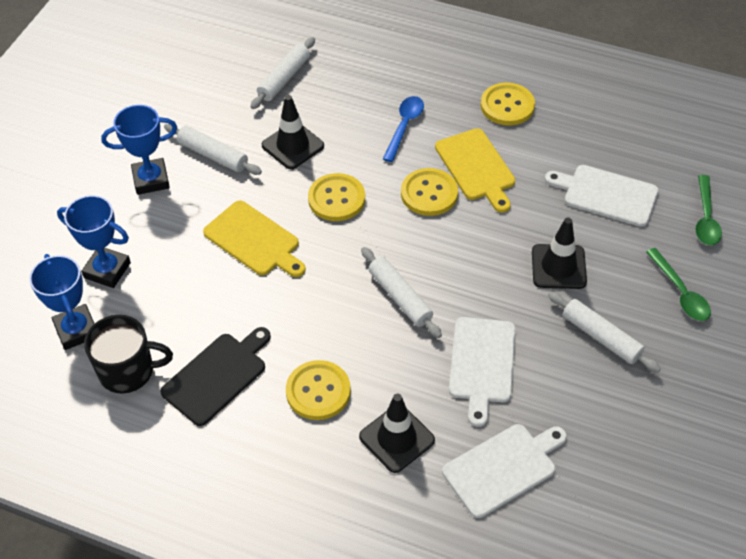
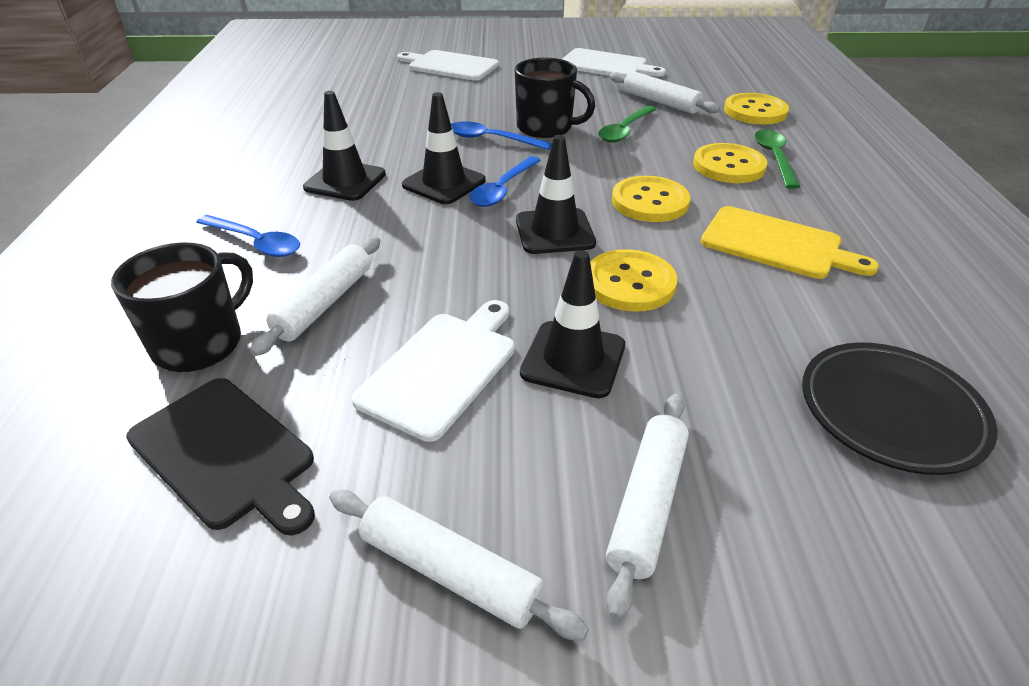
black mug: 1 -> 2
black plate: 0 -> 1
black traffic cone: 3 -> 4
blue spoon: 1 -> 3
blue trophy: 3 -> 0
yellow cutting board: 2 -> 1

